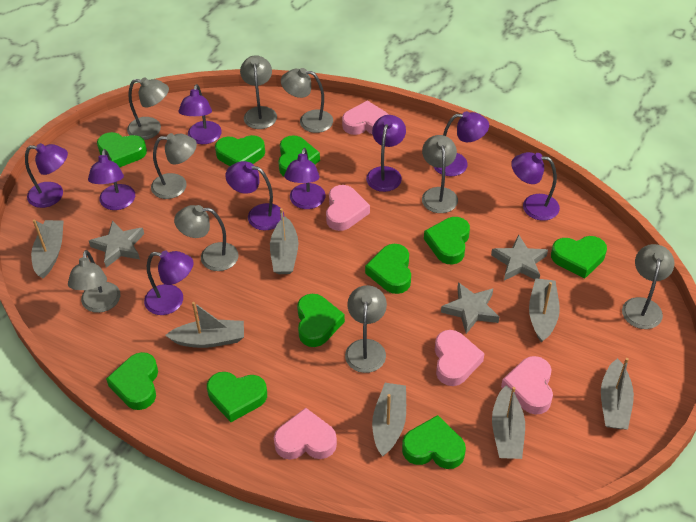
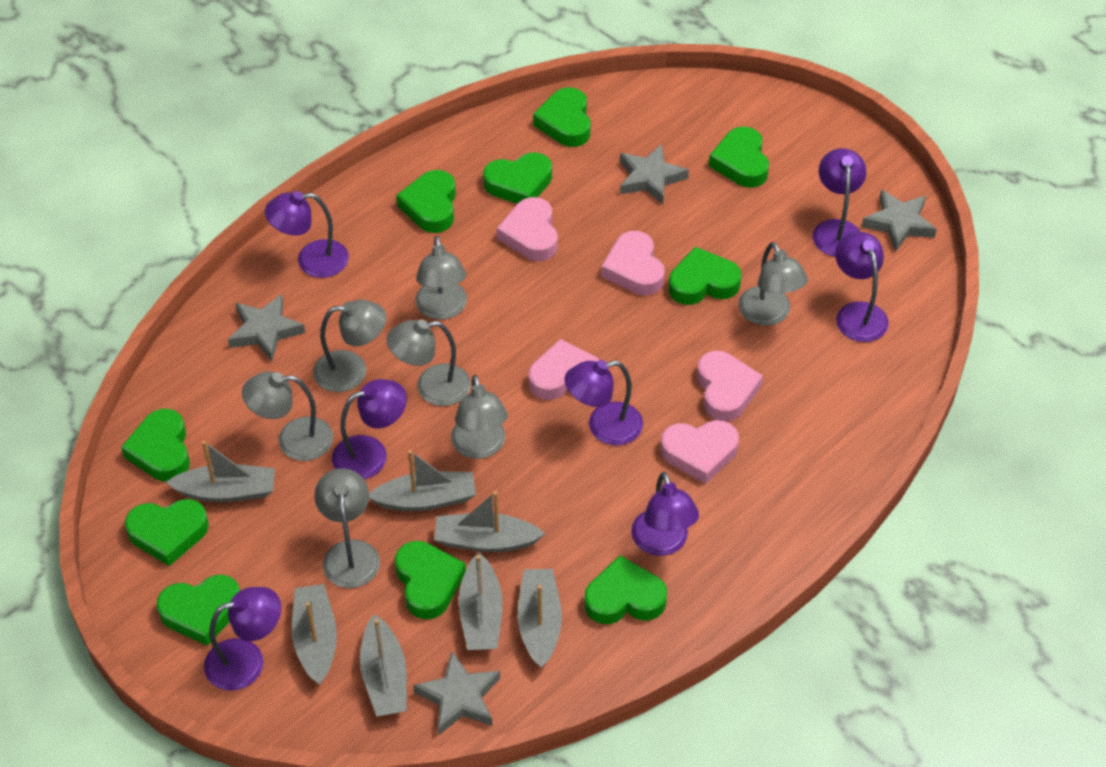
grey lamp: 9 -> 7
grey star: 3 -> 4
purple lamp: 9 -> 7

